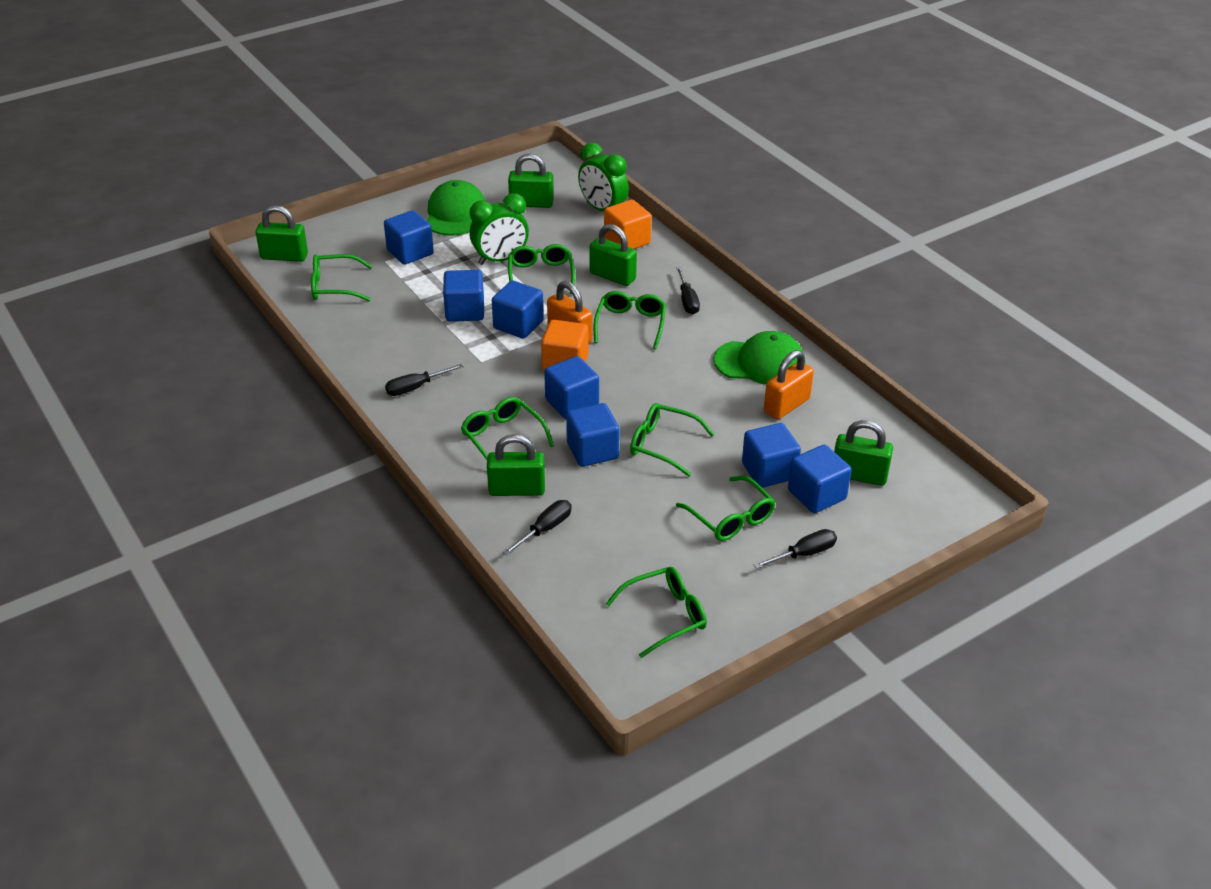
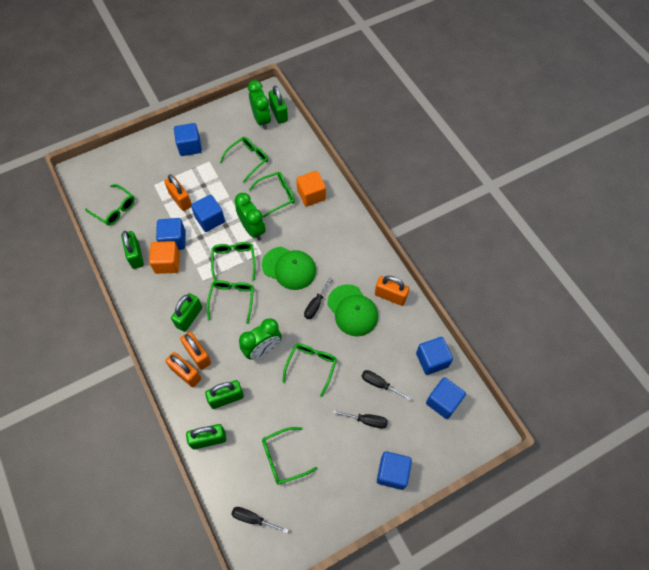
blue cube: 7 -> 6
green clock: 2 -> 3
orange padlock: 2 -> 4

